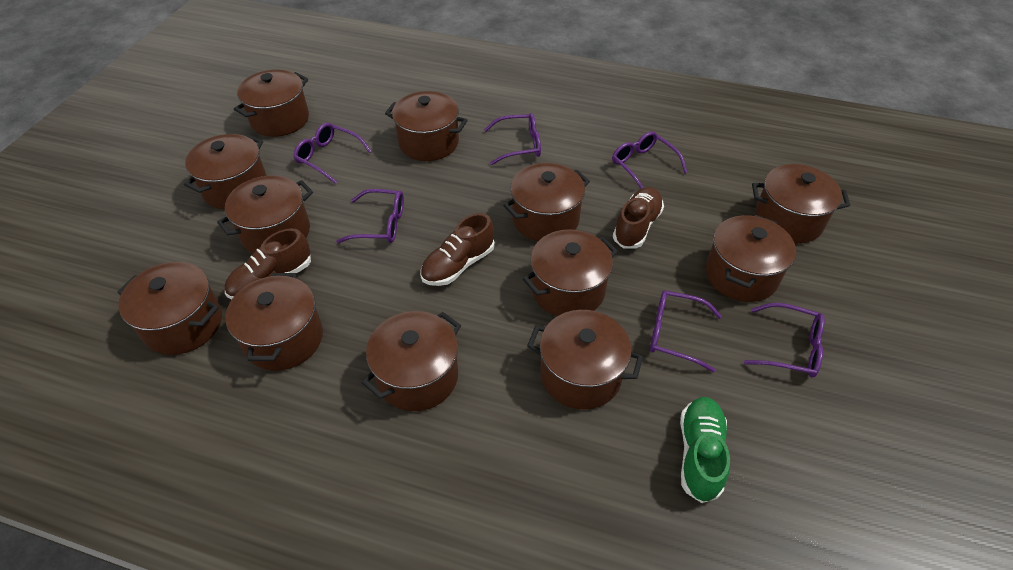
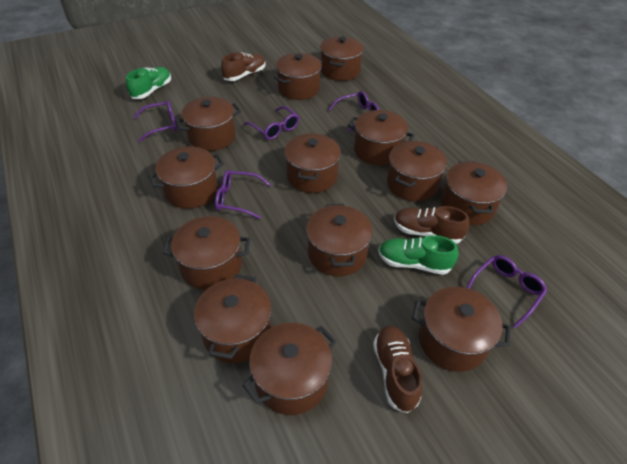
brown pot: 12 -> 13
green shoe: 1 -> 2
purple glasses: 6 -> 5

